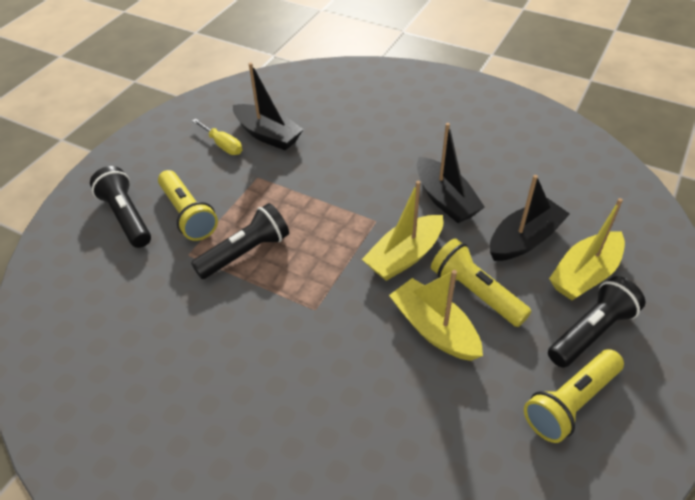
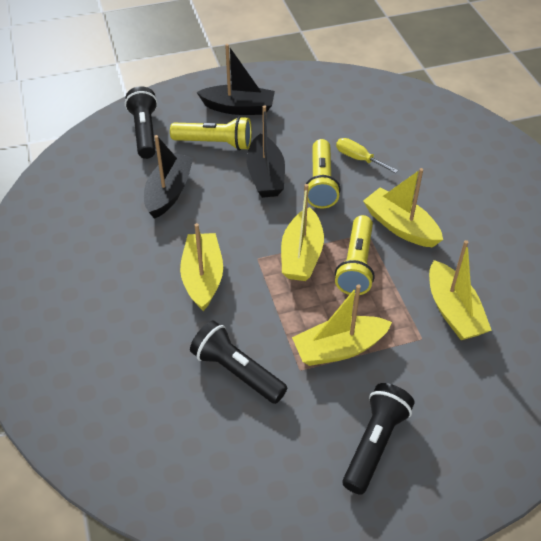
yellow boat: 3 -> 5

